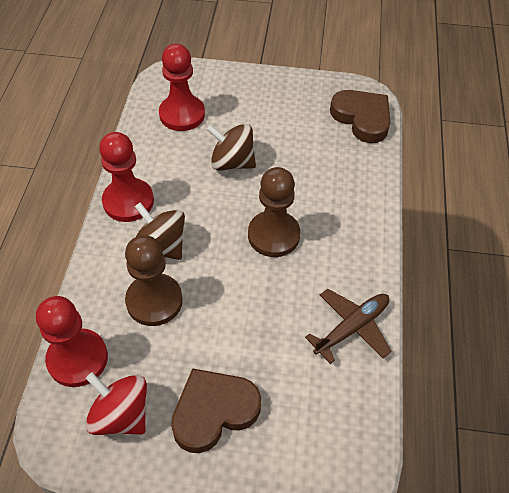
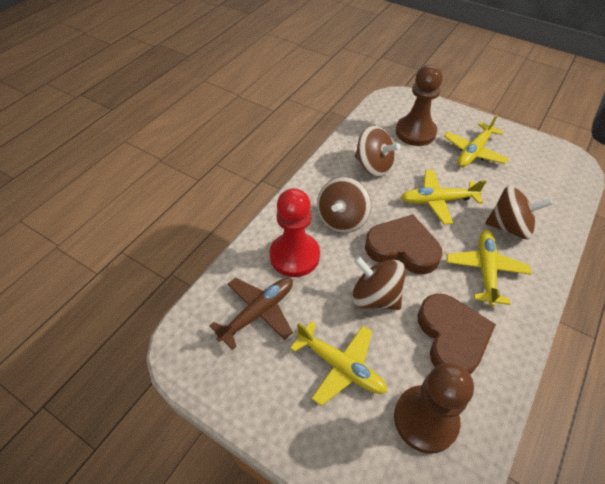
brown spinning top: 2 -> 4
red pawn: 3 -> 1
red spinning top: 1 -> 0
yellow plane: 0 -> 4

